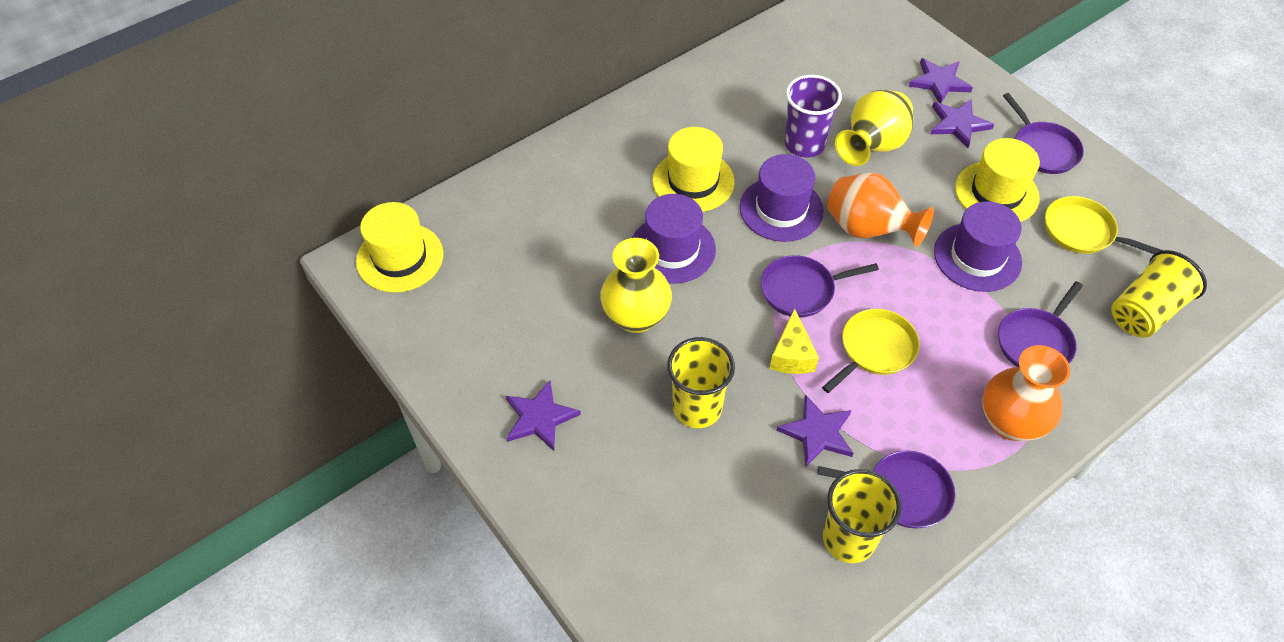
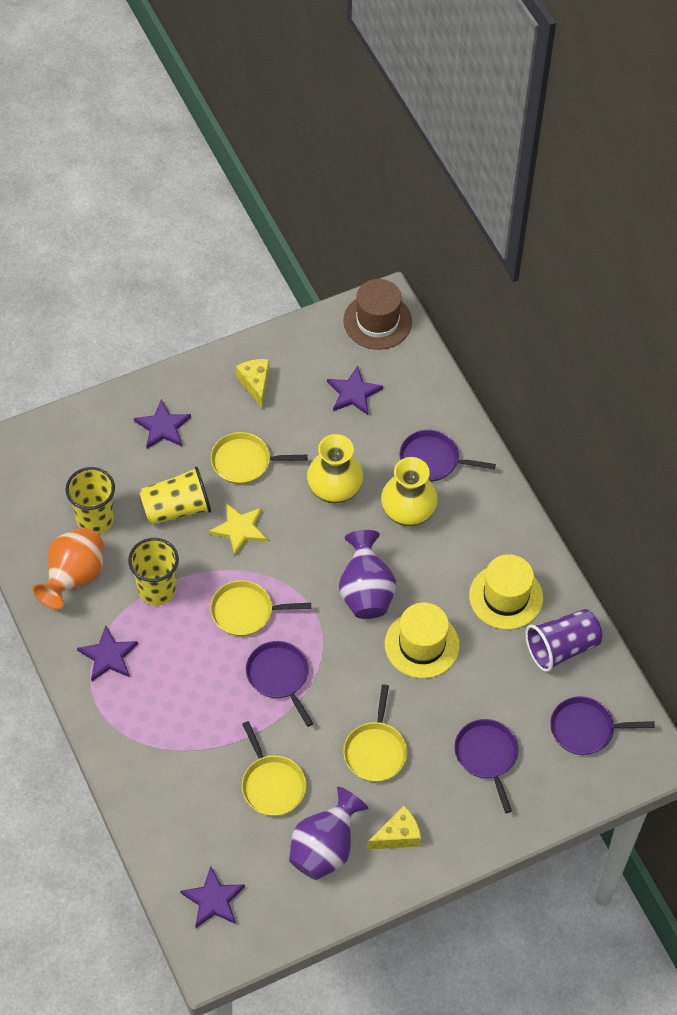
brown hat: 0 -> 1
orange vase: 2 -> 1
purple hat: 3 -> 0
purple vase: 0 -> 2
yellow cheese: 1 -> 2
yellow hat: 3 -> 2
yellow pan: 2 -> 4
yellow star: 0 -> 1

